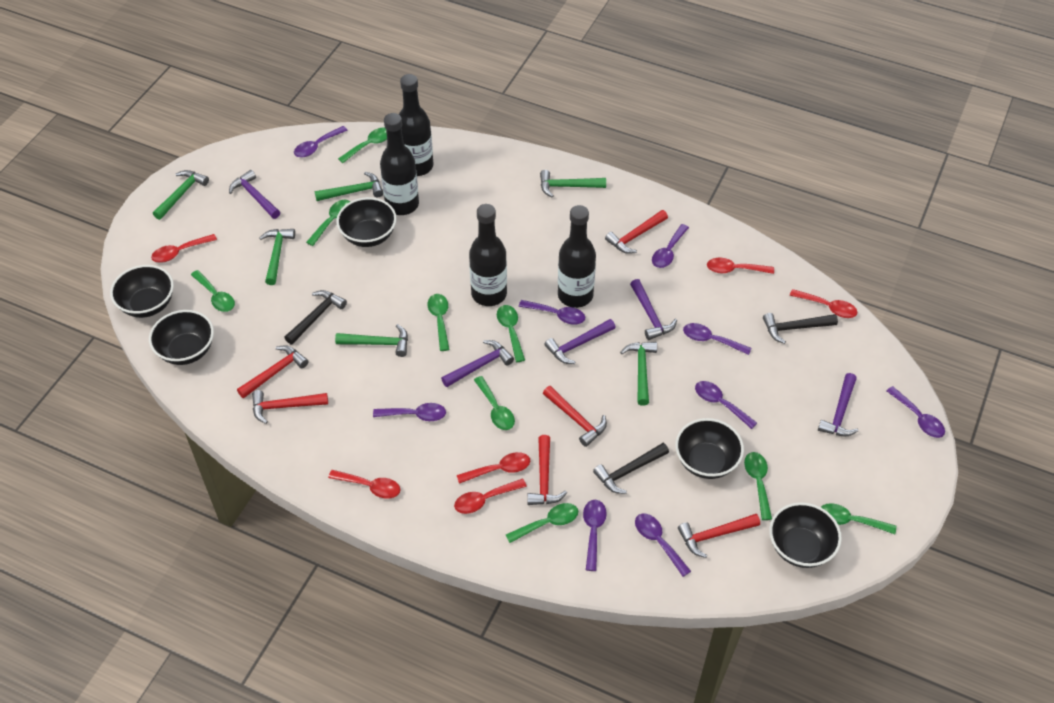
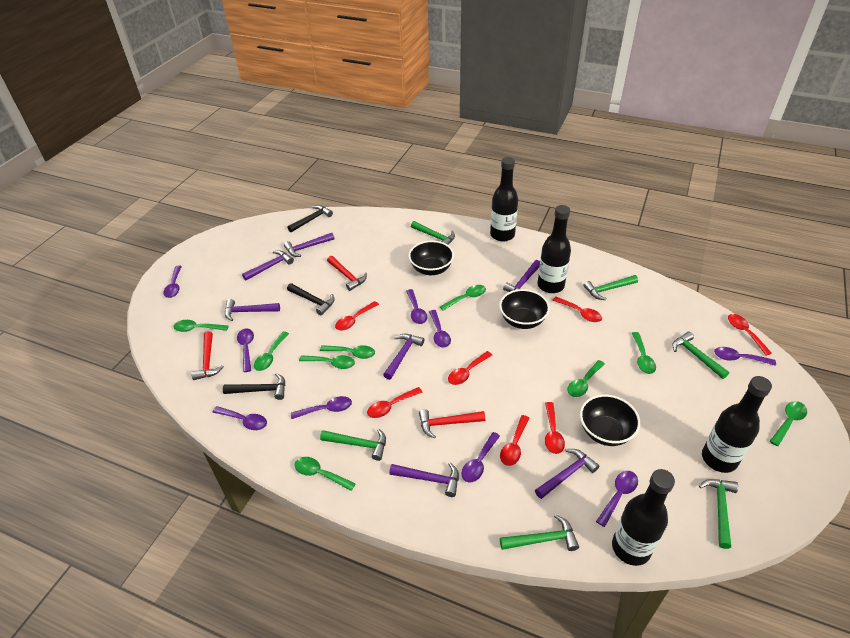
black bowl: 5 -> 3
purple hammer: 5 -> 7
red hammer: 6 -> 3
red spoon: 6 -> 7

